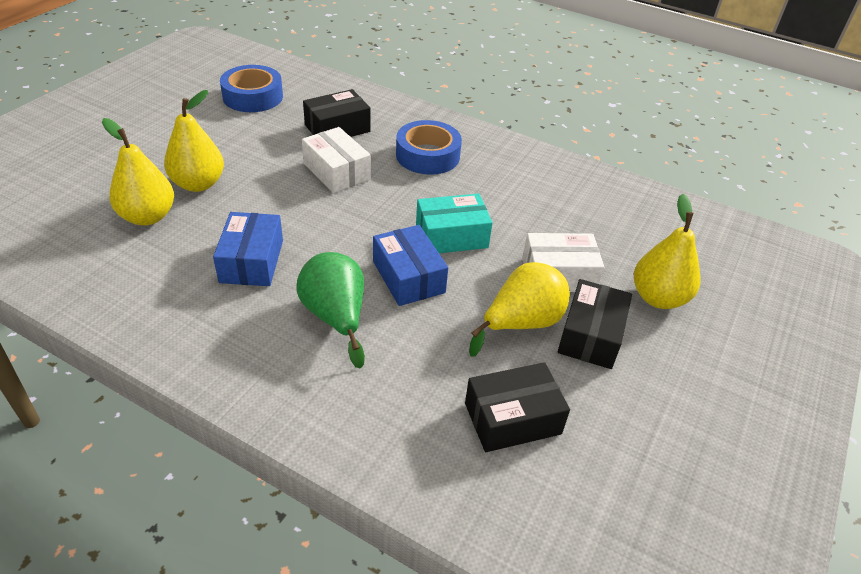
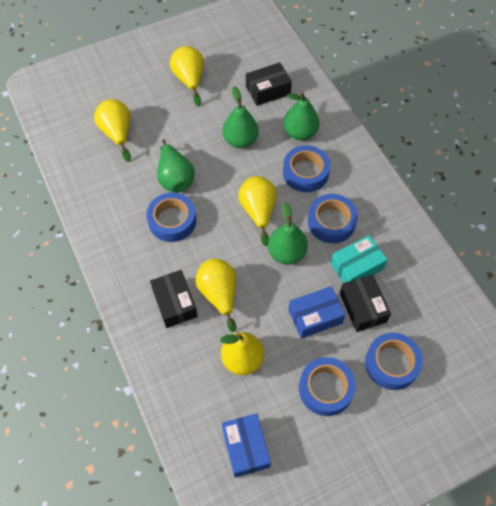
blue tape: 2 -> 5
green pear: 1 -> 4
white box: 2 -> 0
yellow pear: 4 -> 5

